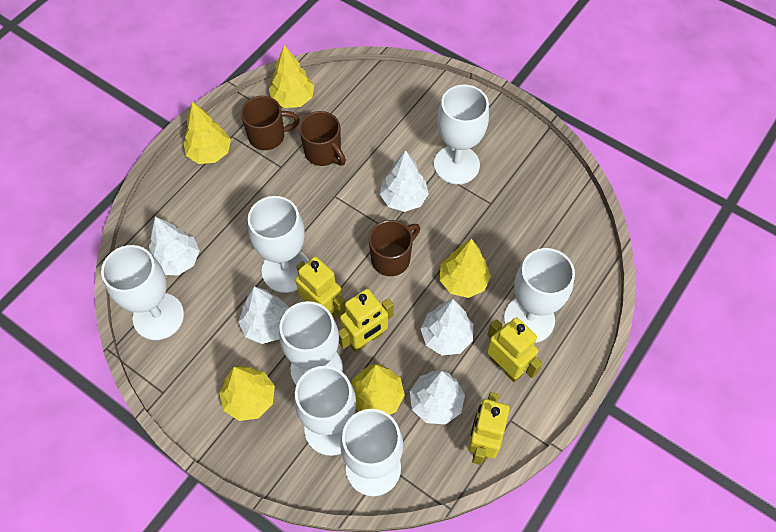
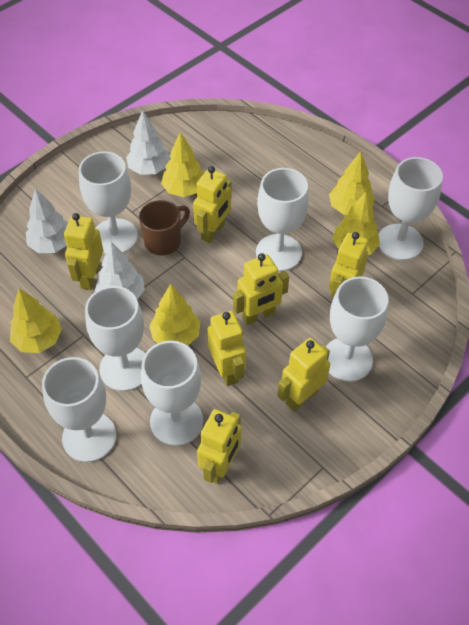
brown mug: 3 -> 1
white tree: 5 -> 3
yellow robot: 4 -> 7

